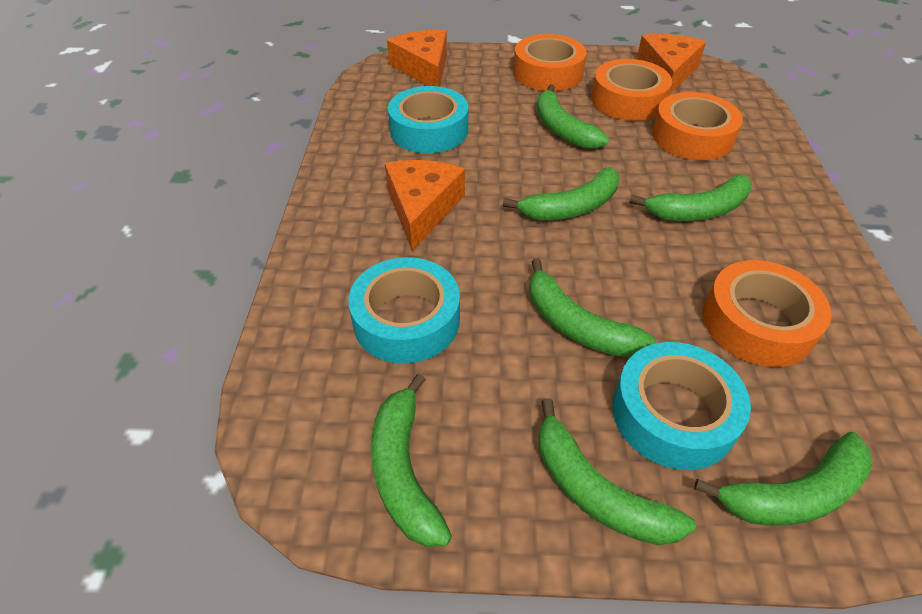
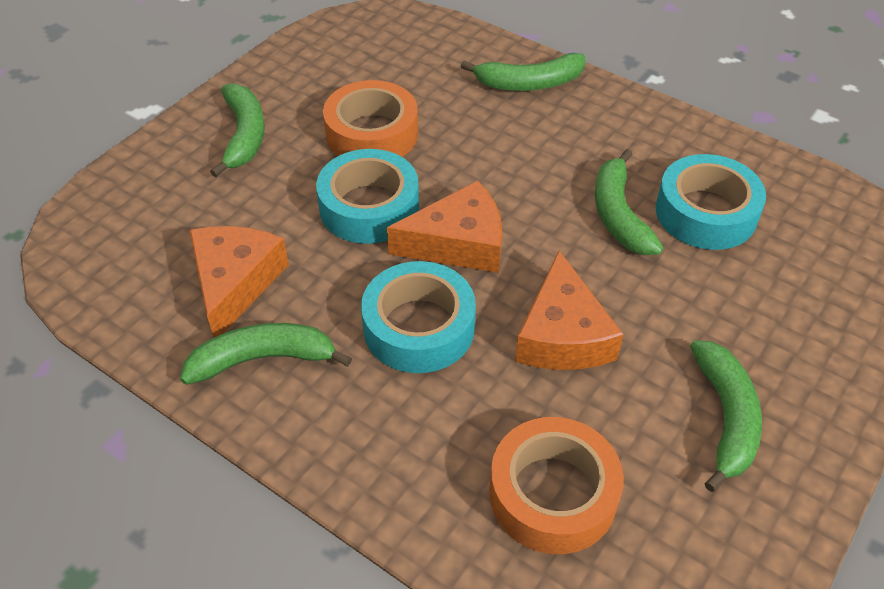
green banana: 7 -> 5
orange tape: 4 -> 2

